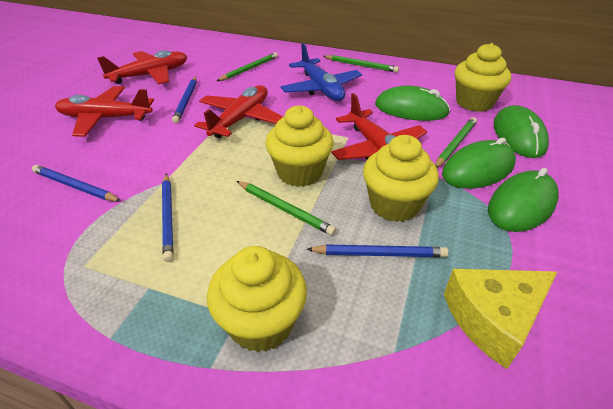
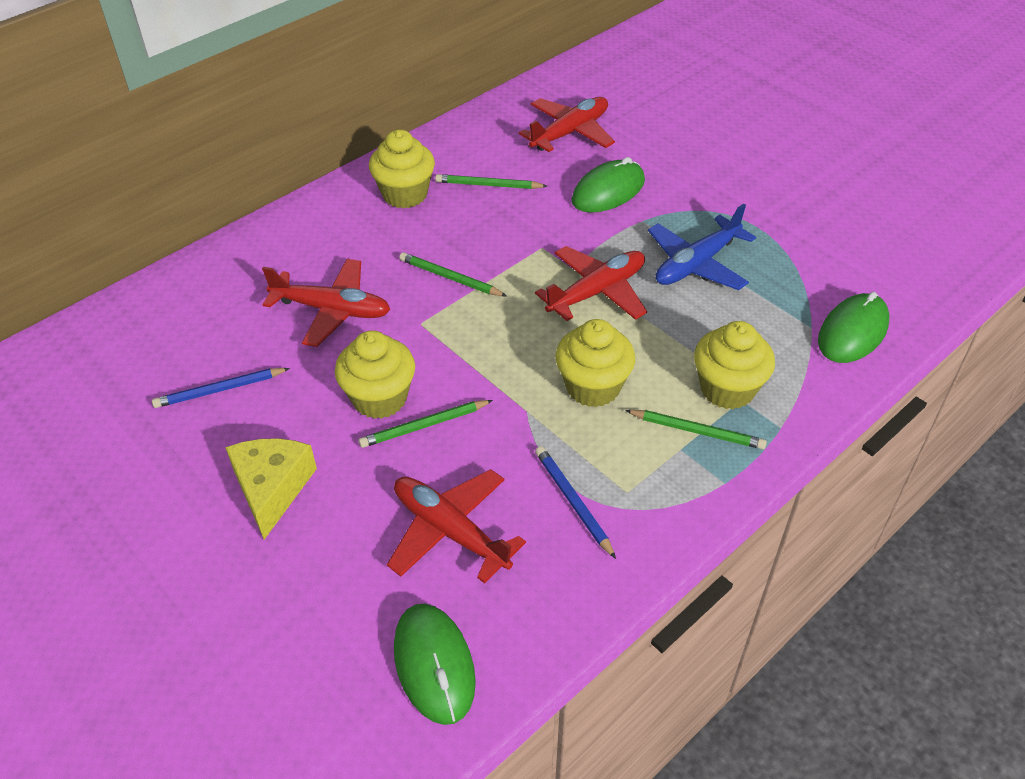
blue pencil: 4 -> 2
green mouse: 4 -> 3

